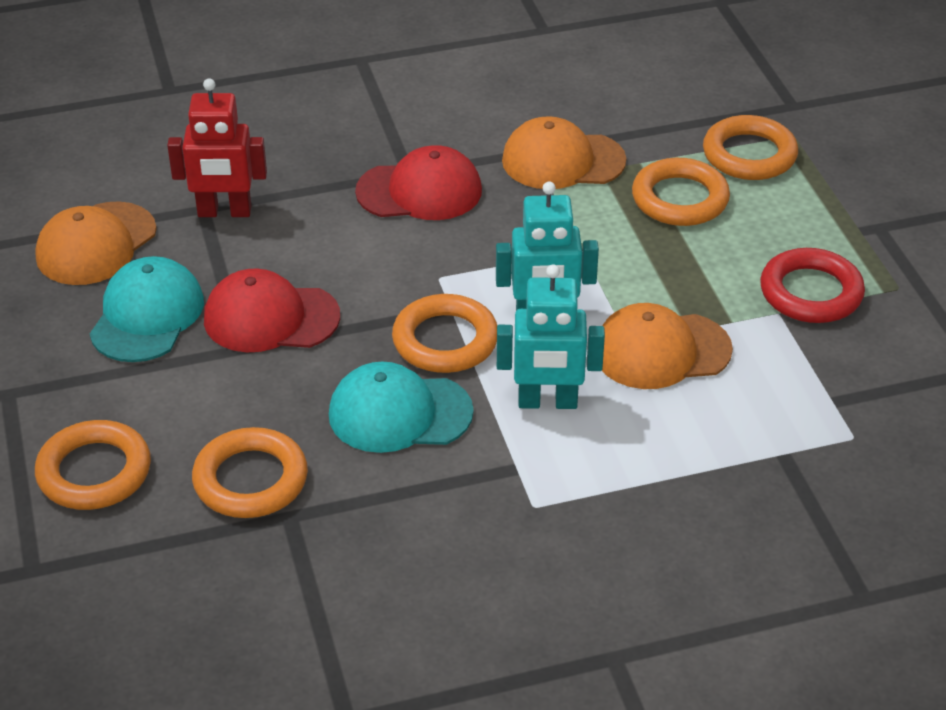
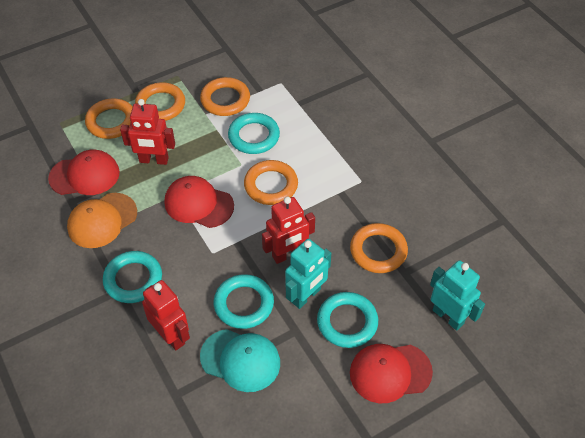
orange cap: 3 -> 1
red cap: 2 -> 3
red ring: 1 -> 0
red robot: 1 -> 3
turquoise cap: 2 -> 1
turquoise ring: 0 -> 4

